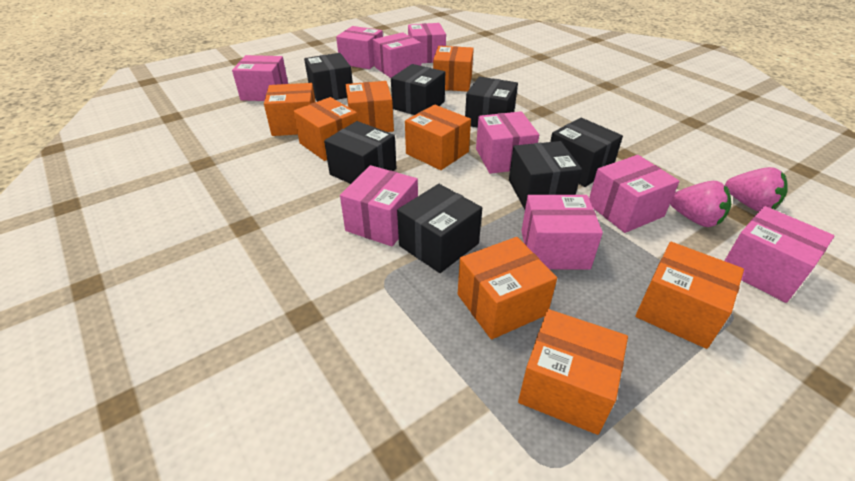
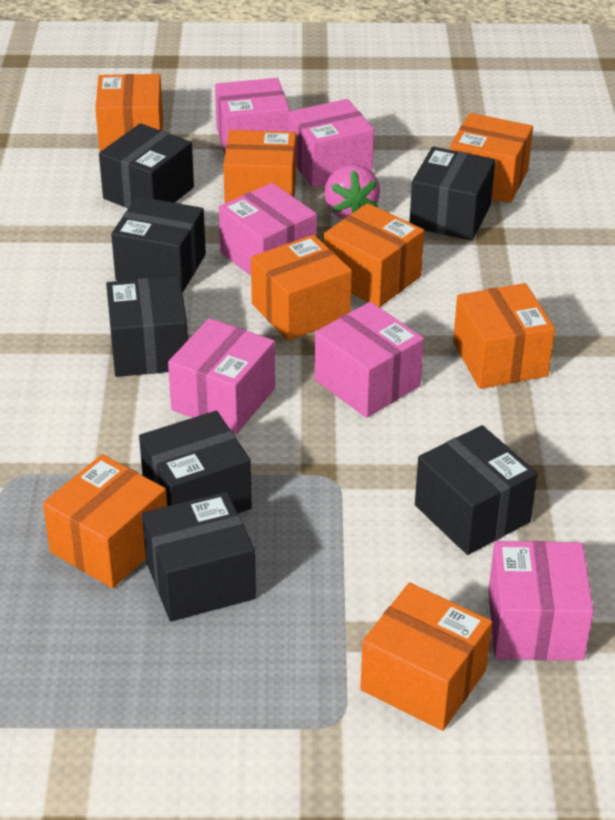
pink box: 9 -> 6
pink strawberry: 2 -> 1

